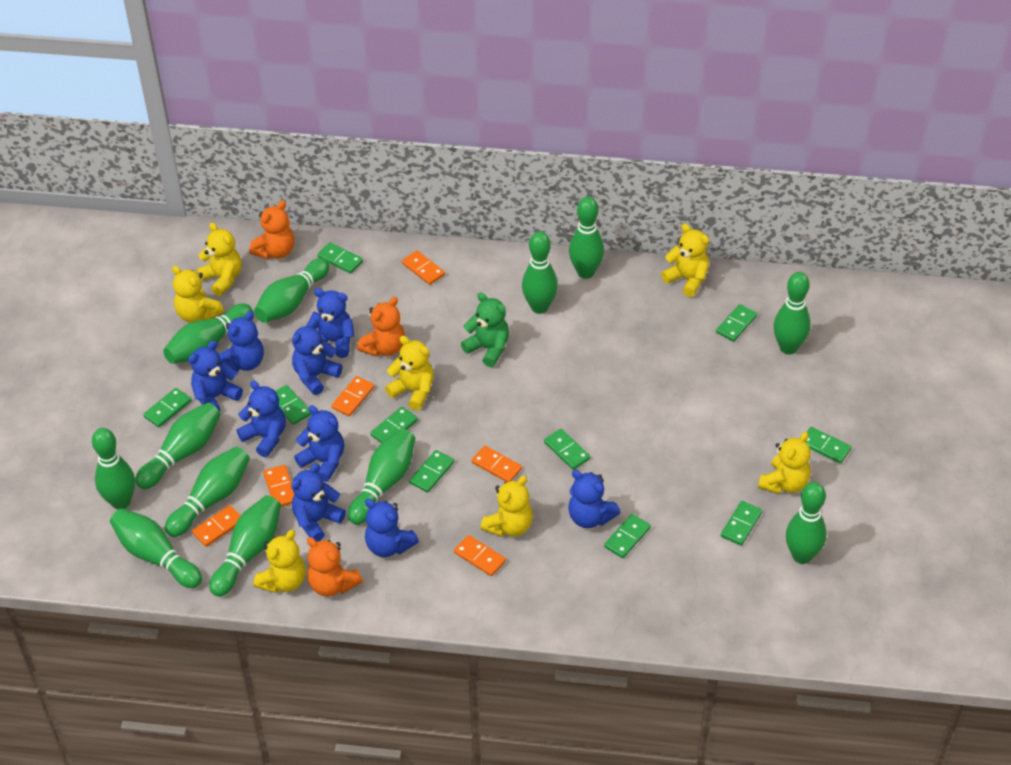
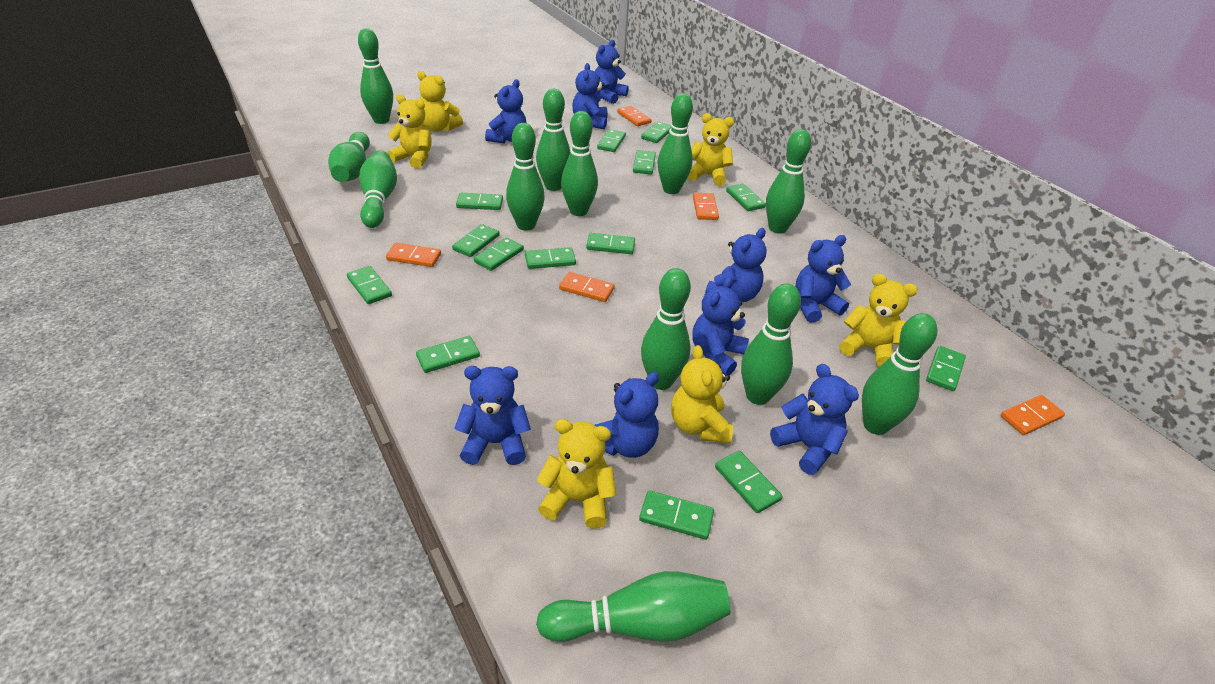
green domino: 10 -> 14
green teddy bear: 1 -> 0
orange domino: 6 -> 5
orange teddy bear: 3 -> 0
yellow teddy bear: 7 -> 6

